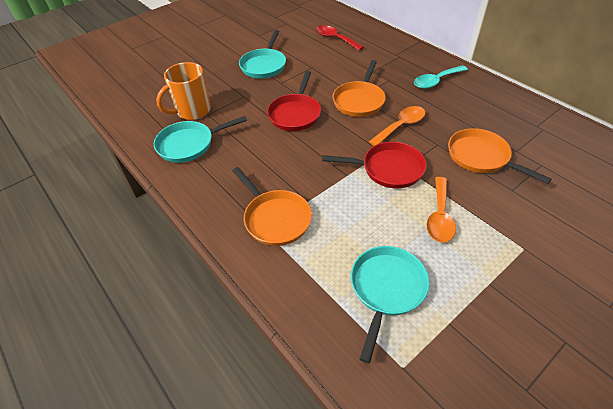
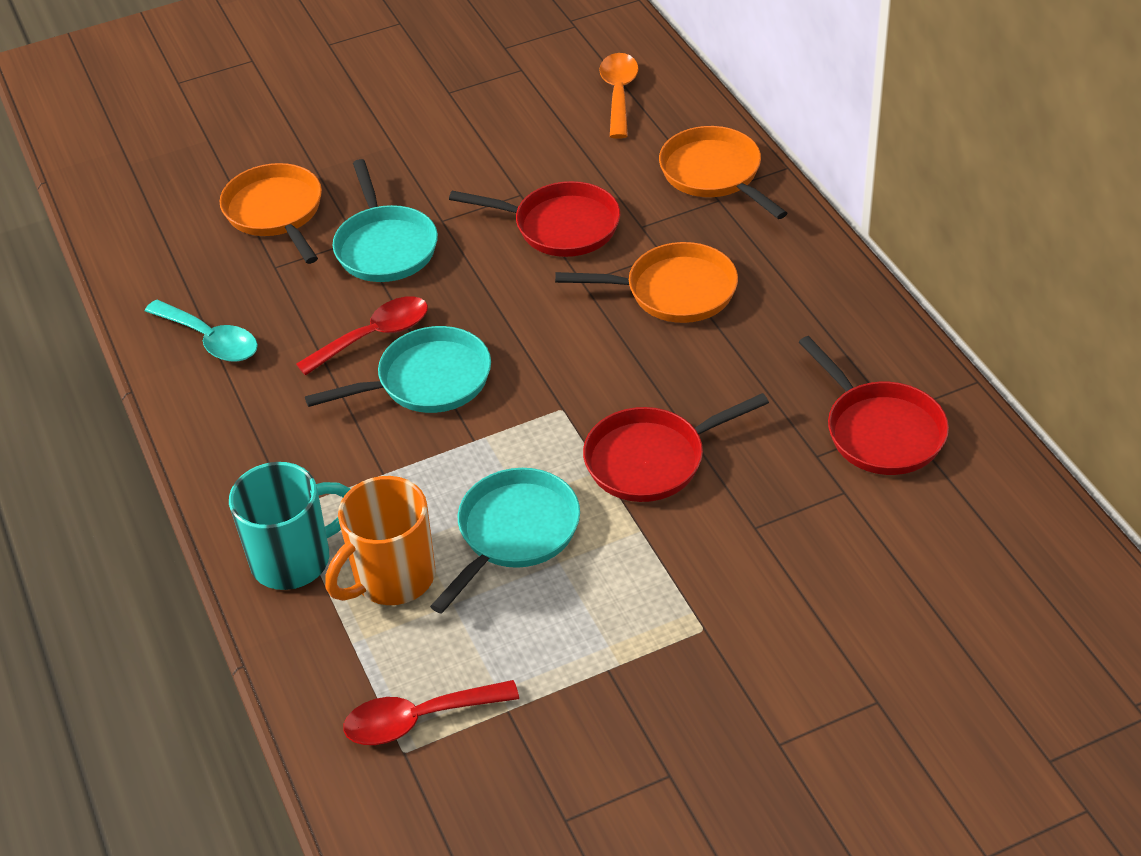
orange spoon: 2 -> 1
red pan: 2 -> 3
red spoon: 1 -> 2
turquoise mug: 0 -> 1

